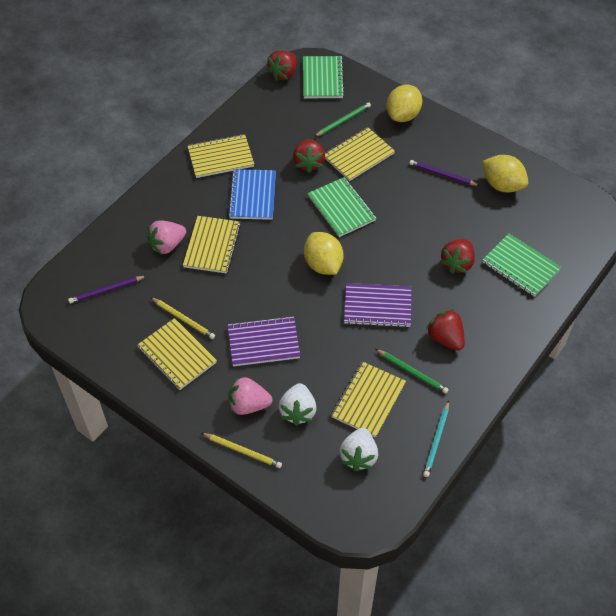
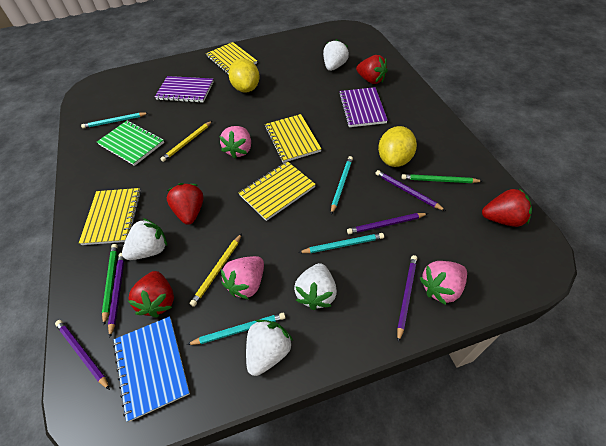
green notebook: 3 -> 1
pink strawberry: 2 -> 3
purple pencil: 2 -> 5
turquoise pencil: 1 -> 4
white strawberry: 2 -> 4
yellow lemon: 3 -> 2
yellow notebook: 5 -> 4

